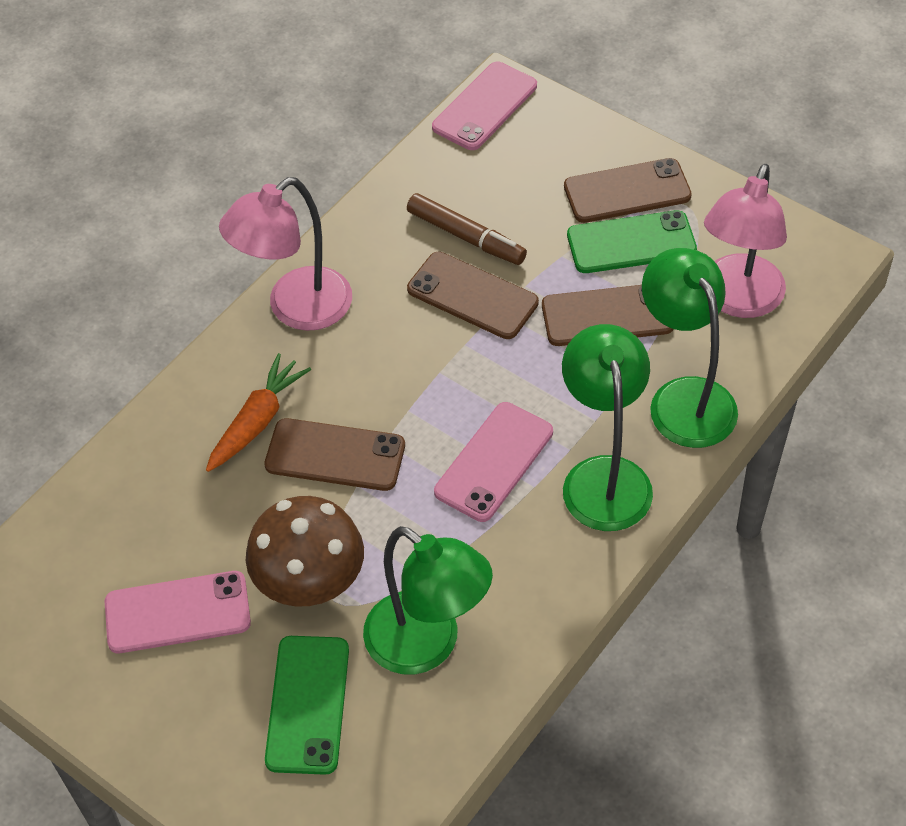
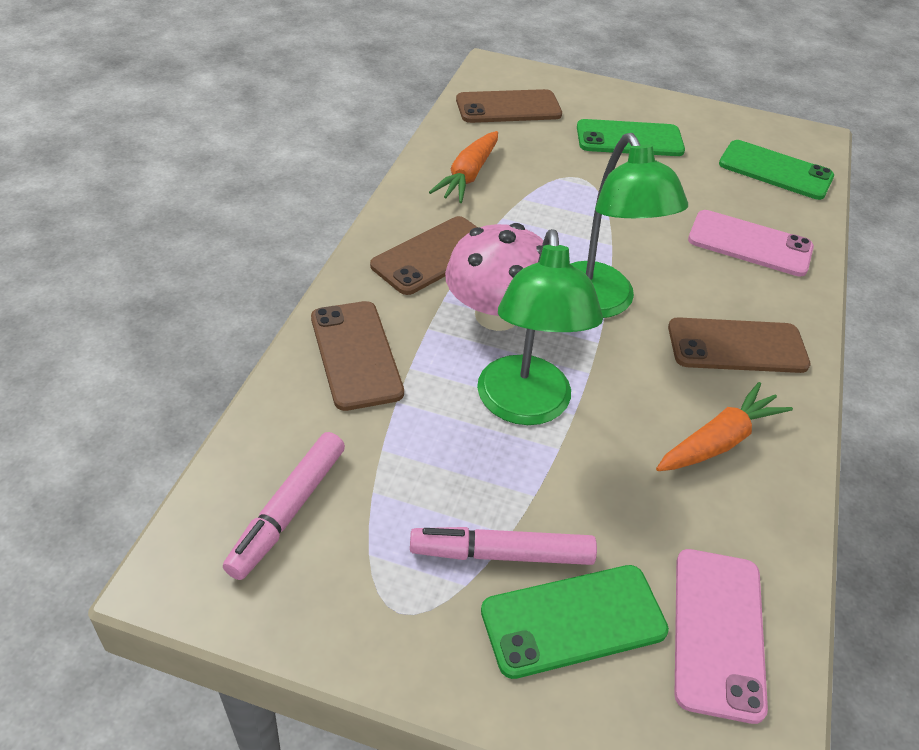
brown marker: 1 -> 0
brown mushroom: 1 -> 0
green lamp: 3 -> 2
green phone: 2 -> 3
orange carrot: 1 -> 2
pink lamp: 2 -> 0
pink marker: 0 -> 2
pink mushroom: 0 -> 1
pink phone: 3 -> 2

